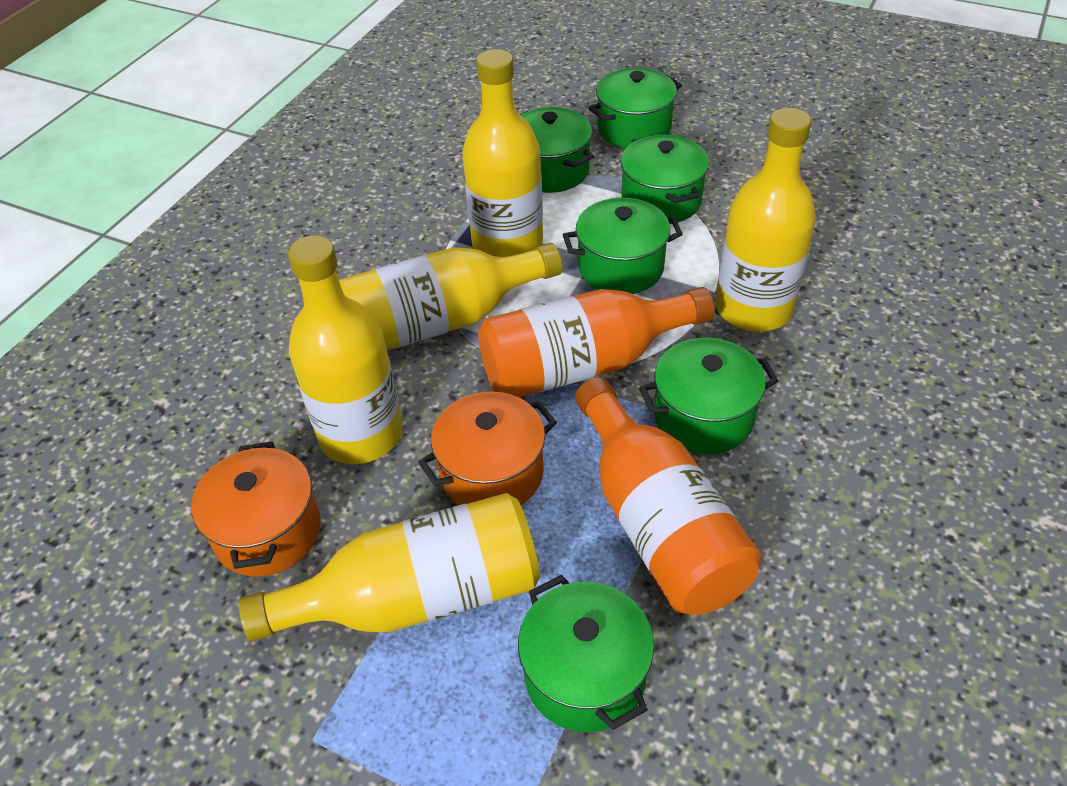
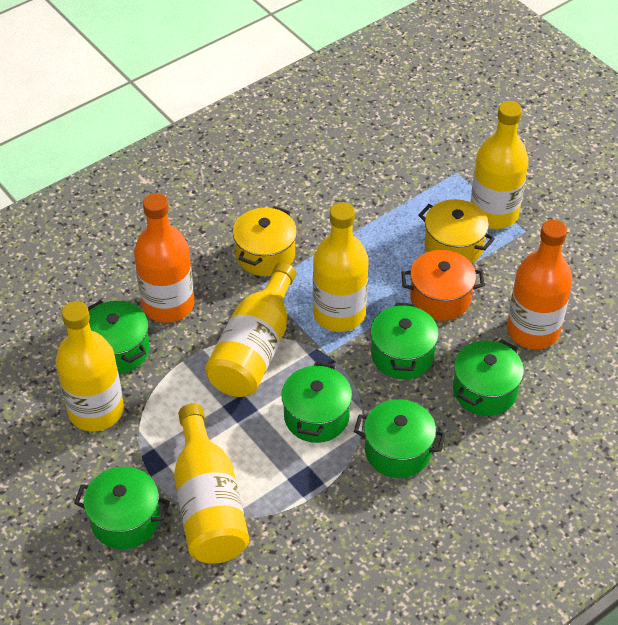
orange pot: 2 -> 1
yellow pot: 0 -> 2

